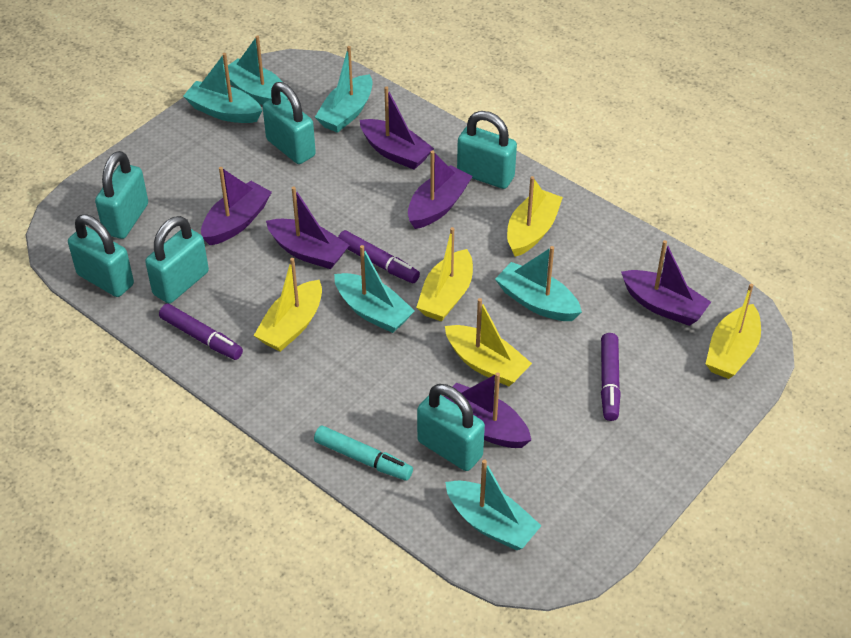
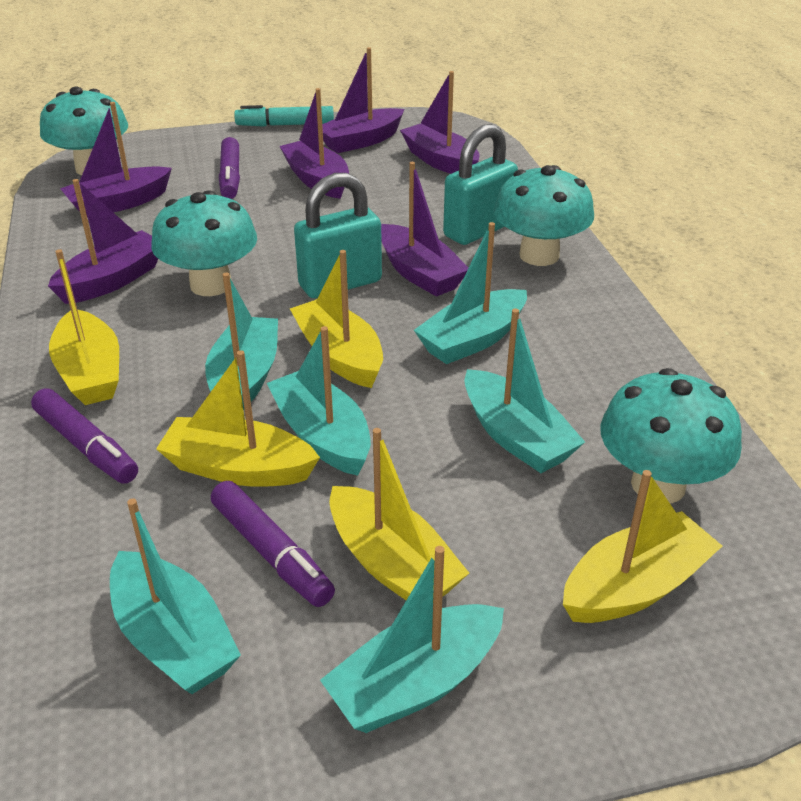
turquoise mushroom: 0 -> 4
turquoise padlock: 6 -> 2

